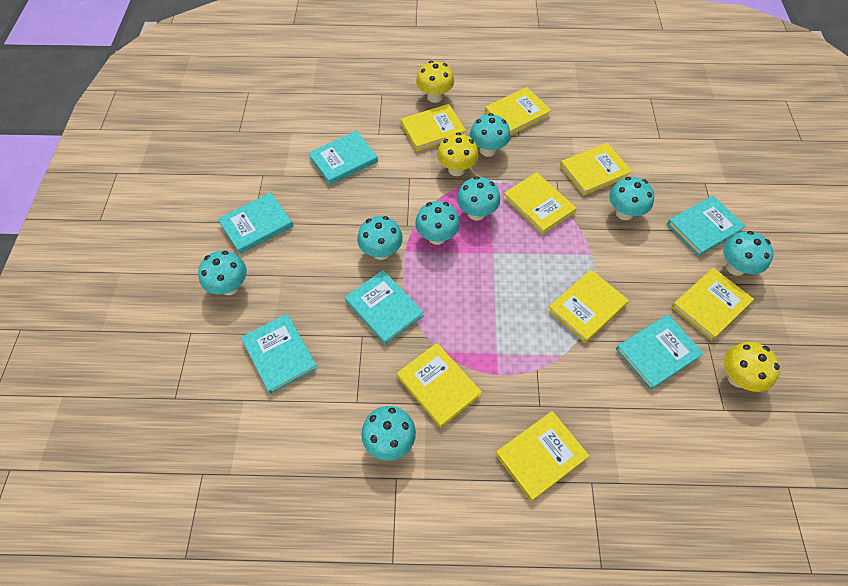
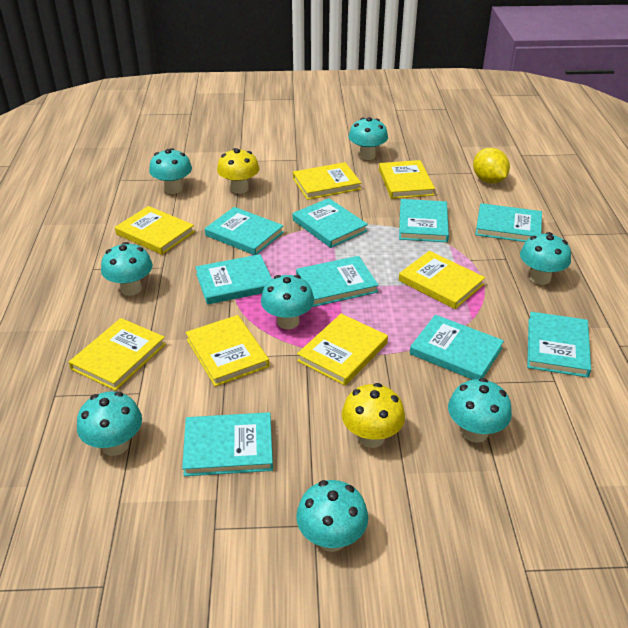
turquoise book: 6 -> 9
yellow book: 8 -> 7
yellow lemon: 0 -> 1
yellow mushroom: 3 -> 2

